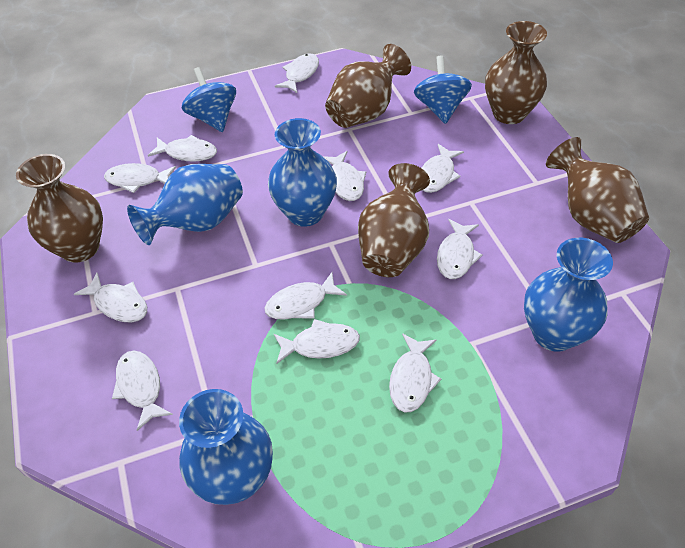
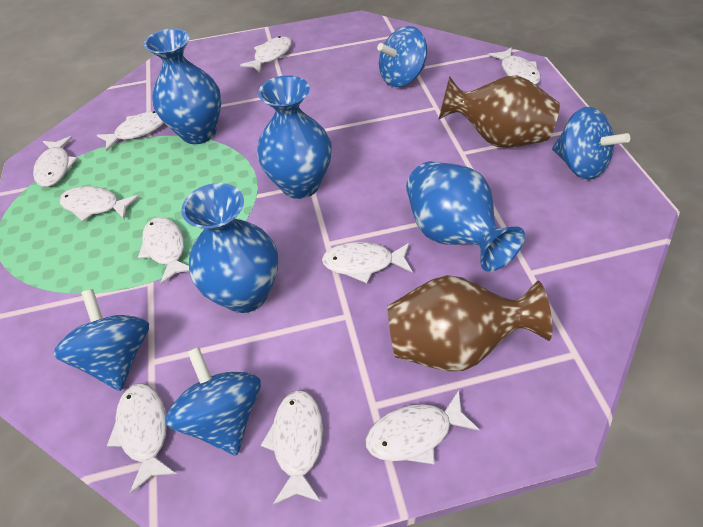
blue spinning top: 2 -> 4
brown vase: 5 -> 2
white fish: 11 -> 10

